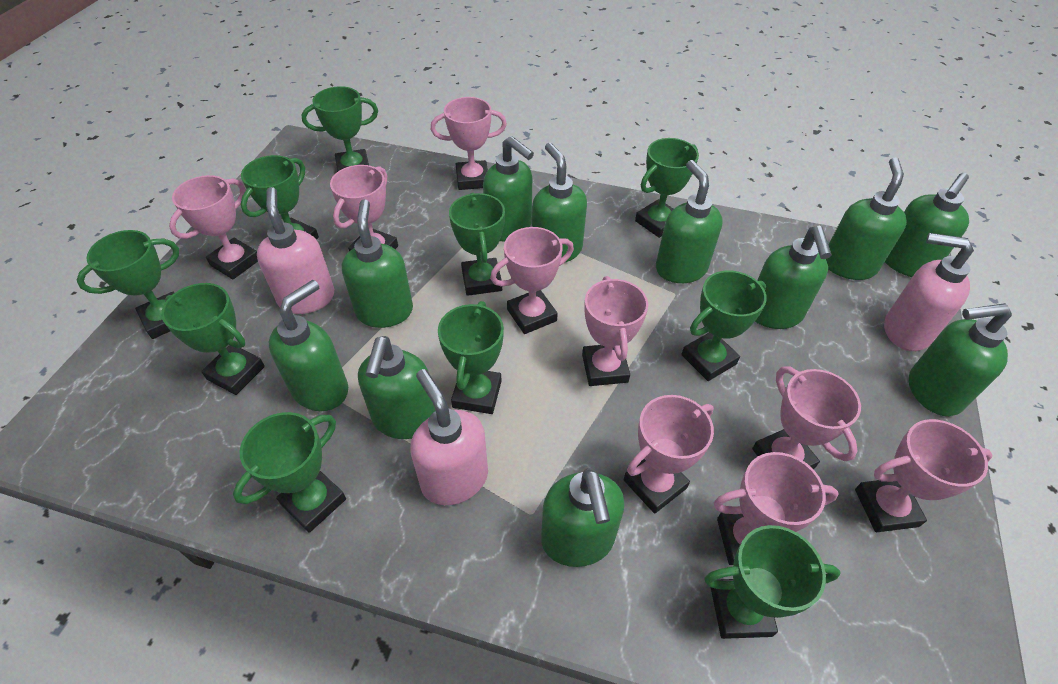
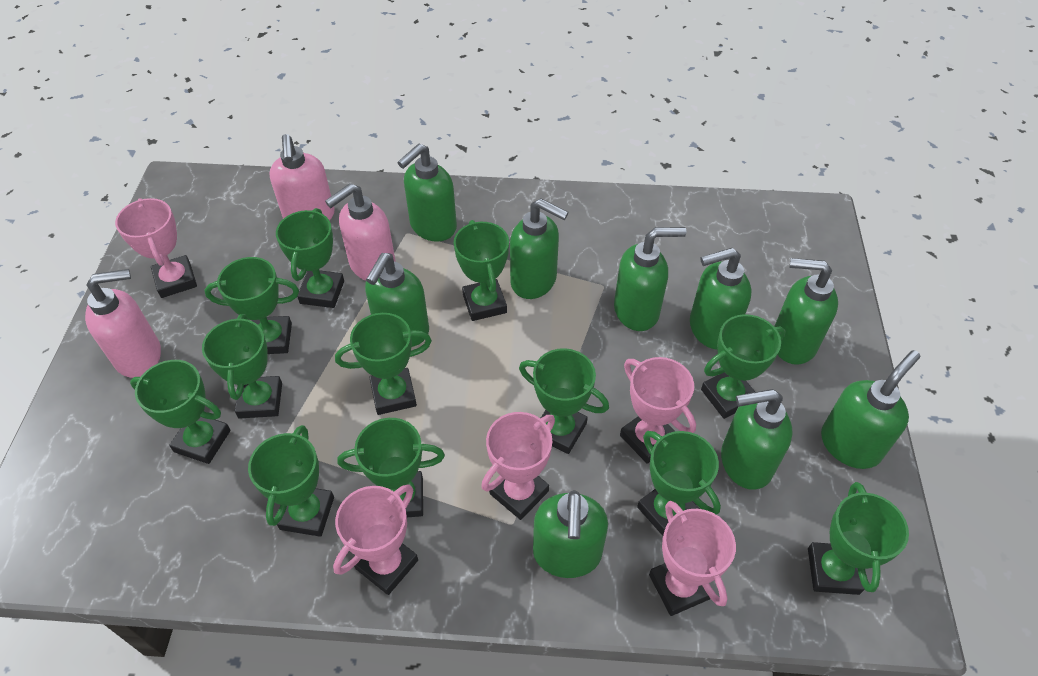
green soap dispenser: 11 -> 9
green trophy: 10 -> 12
pink trophy: 9 -> 5

